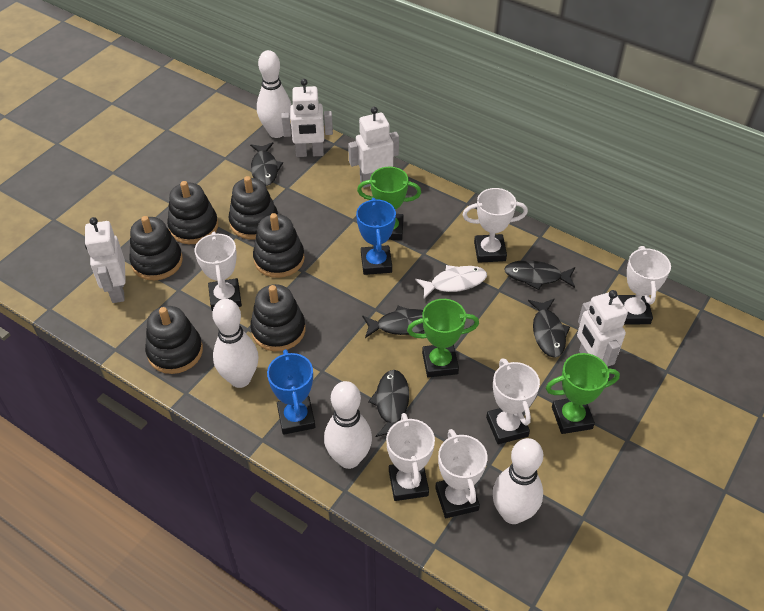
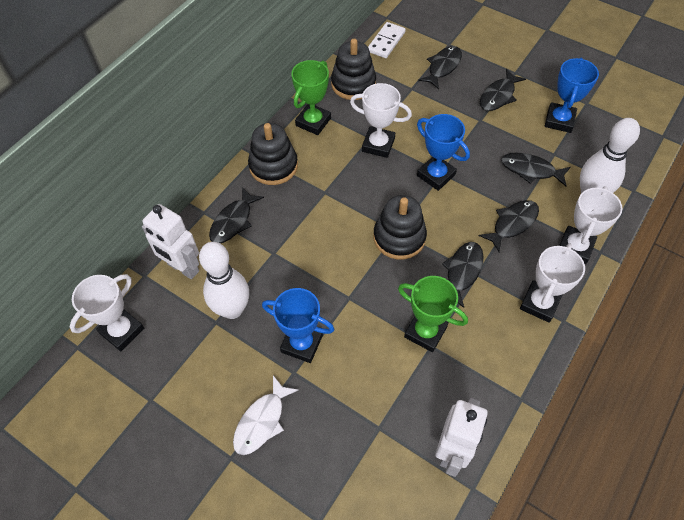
black fish: 5 -> 6
black stacking toy: 6 -> 3
blue trophy: 2 -> 3
green trophy: 3 -> 2
white bowling pin: 4 -> 2
white domino: 0 -> 1
white robot: 4 -> 2
white trophy: 6 -> 4

